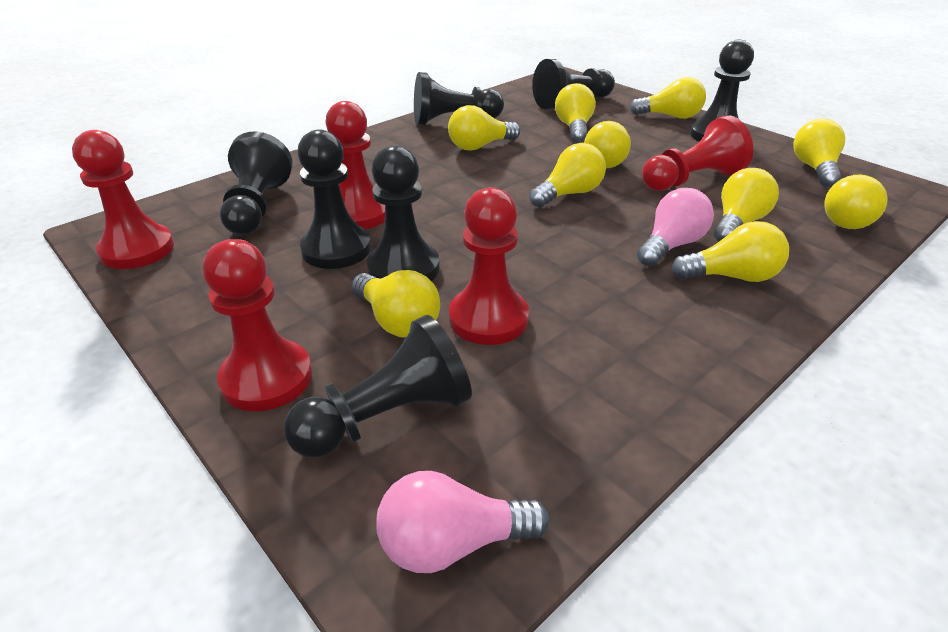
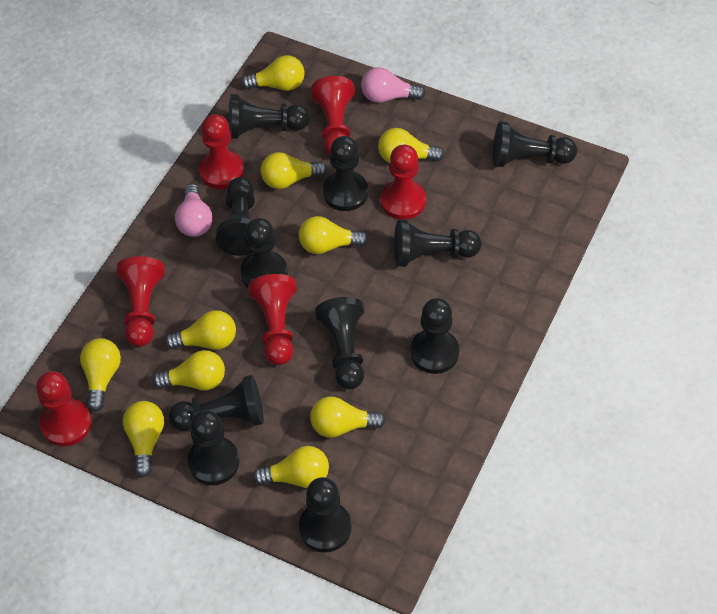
black pawn: 7 -> 11
red pawn: 5 -> 6

